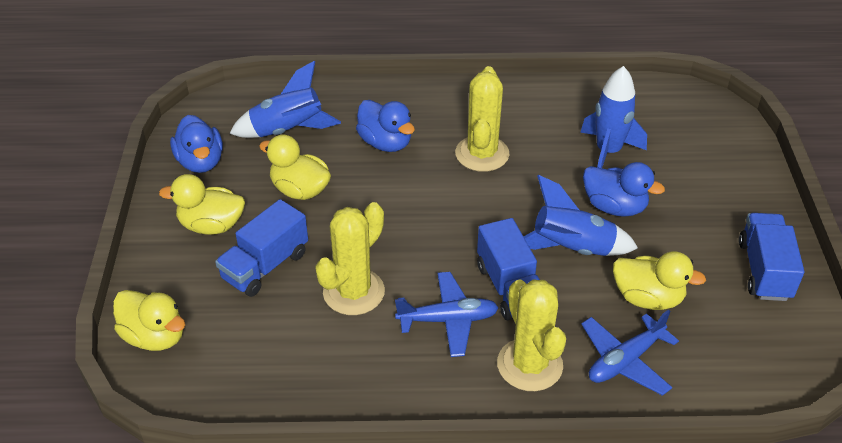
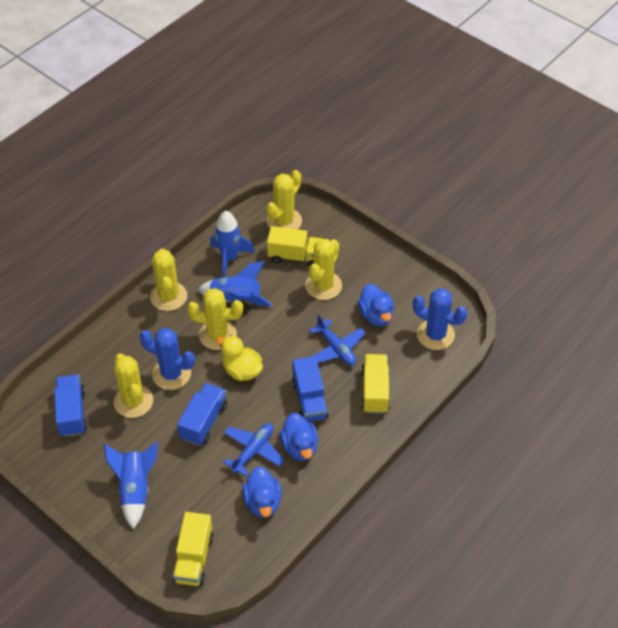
blue cactus: 0 -> 2
yellow cactus: 3 -> 5
yellow duck: 4 -> 1
yellow truck: 0 -> 3

